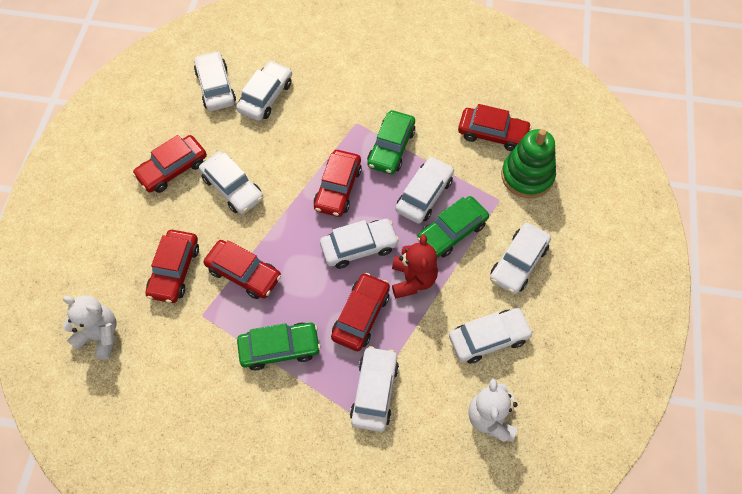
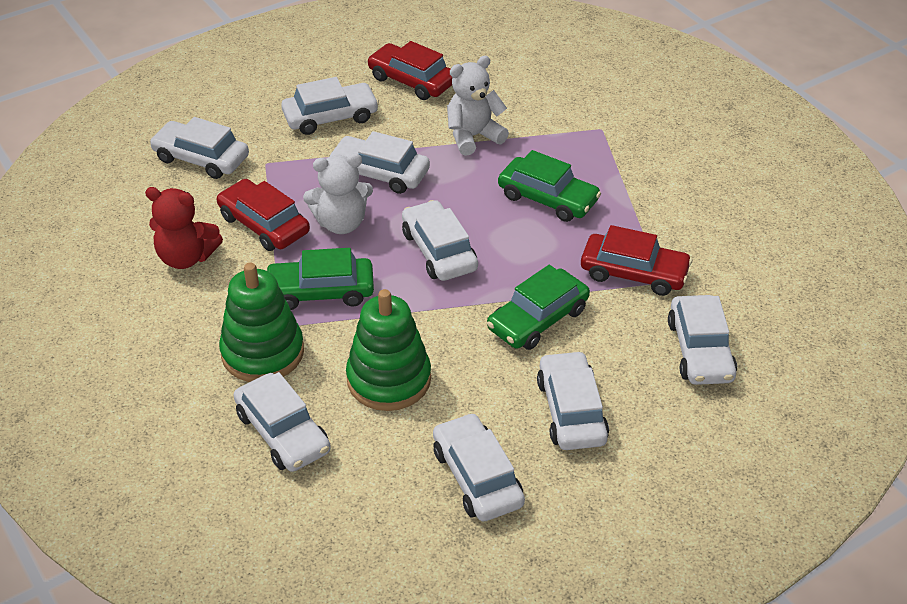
green stacking toy: 1 -> 2
red car: 6 -> 3

